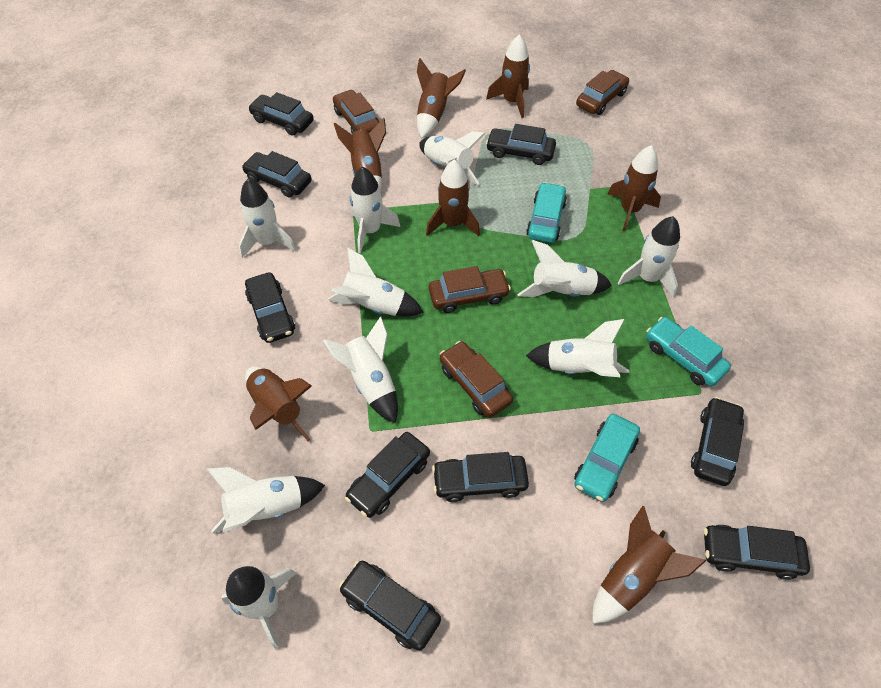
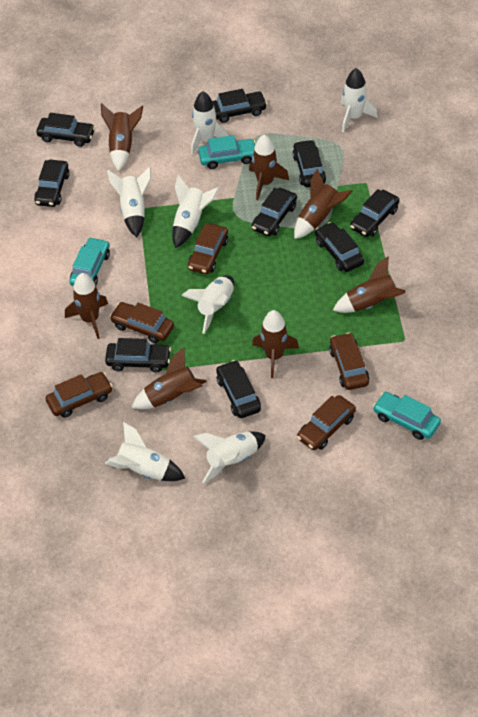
brown car: 4 -> 5
white rocket: 10 -> 7

